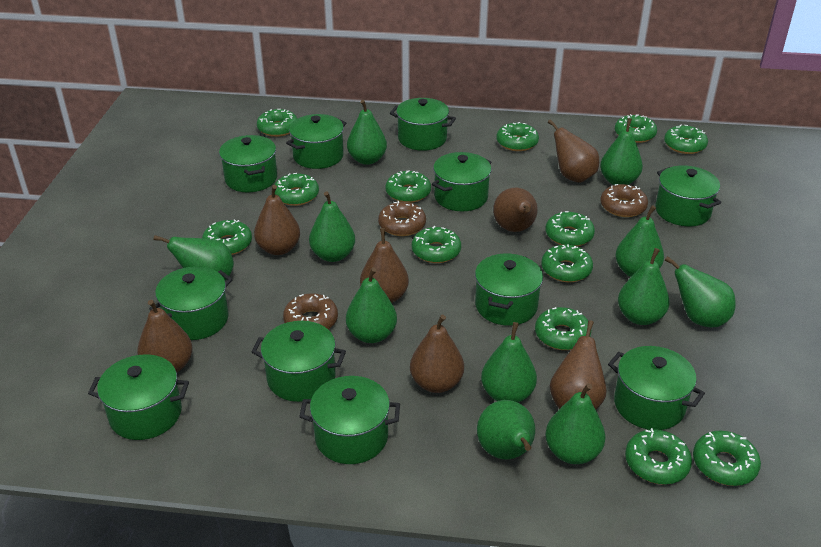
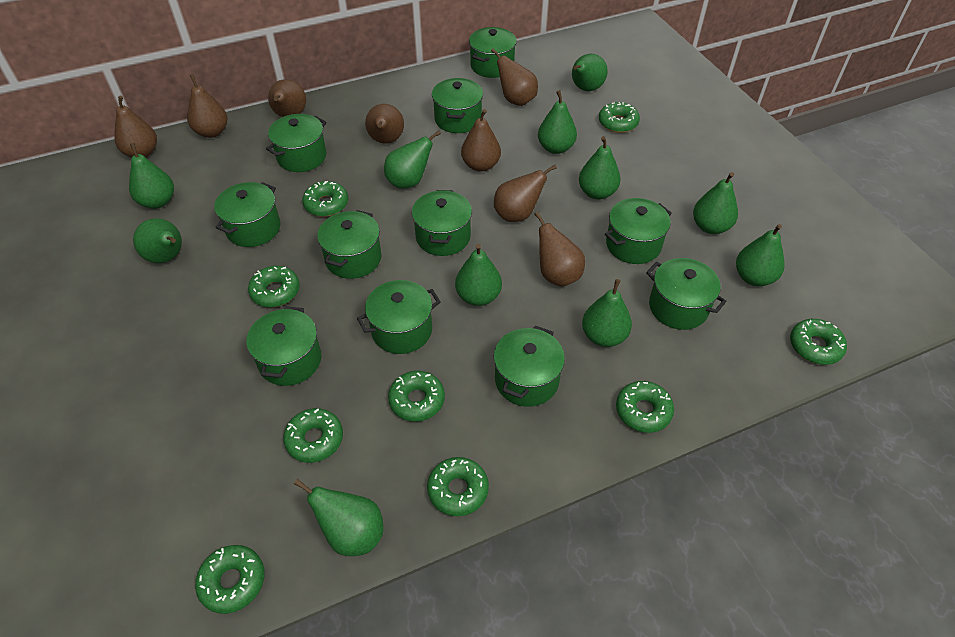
brown donut: 3 -> 0
brown pear: 7 -> 8
green donut: 13 -> 9

